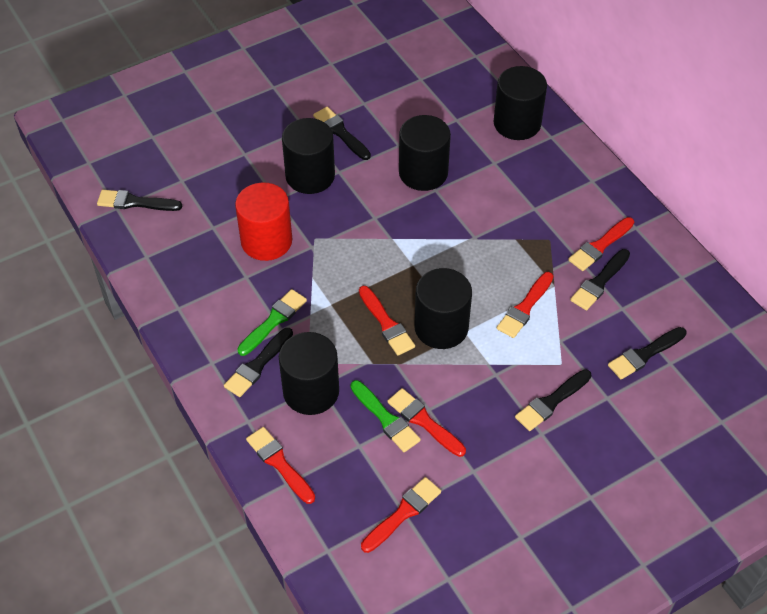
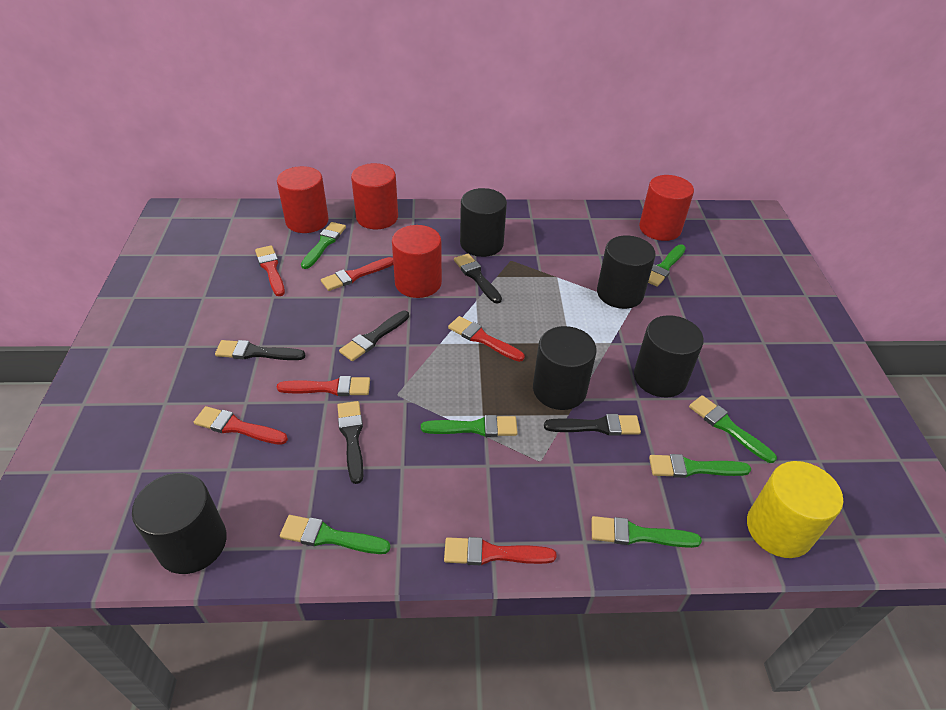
black brush: 6 -> 5
green brush: 2 -> 7
red cylinder: 1 -> 4
yellow cylinder: 0 -> 1

